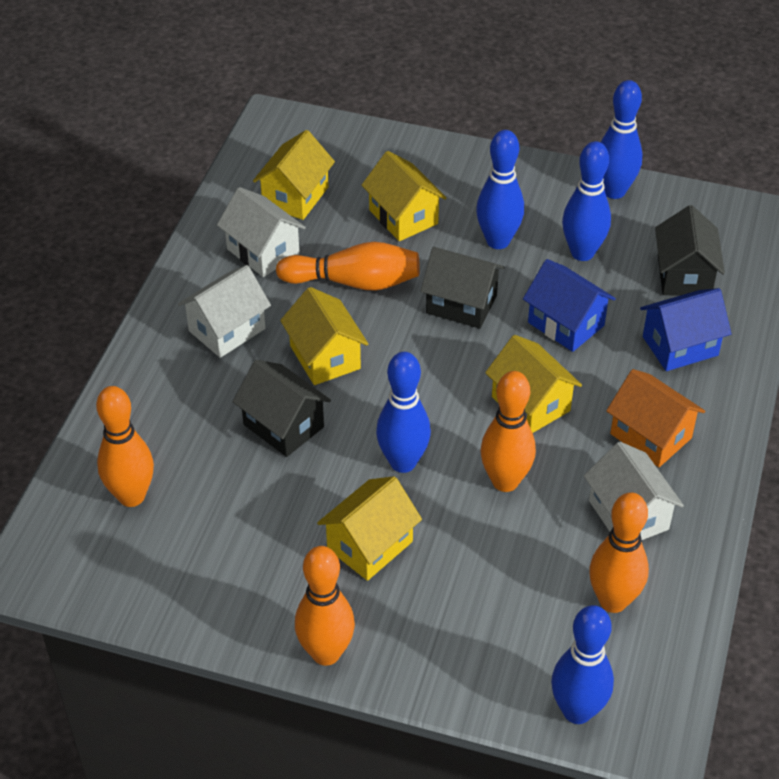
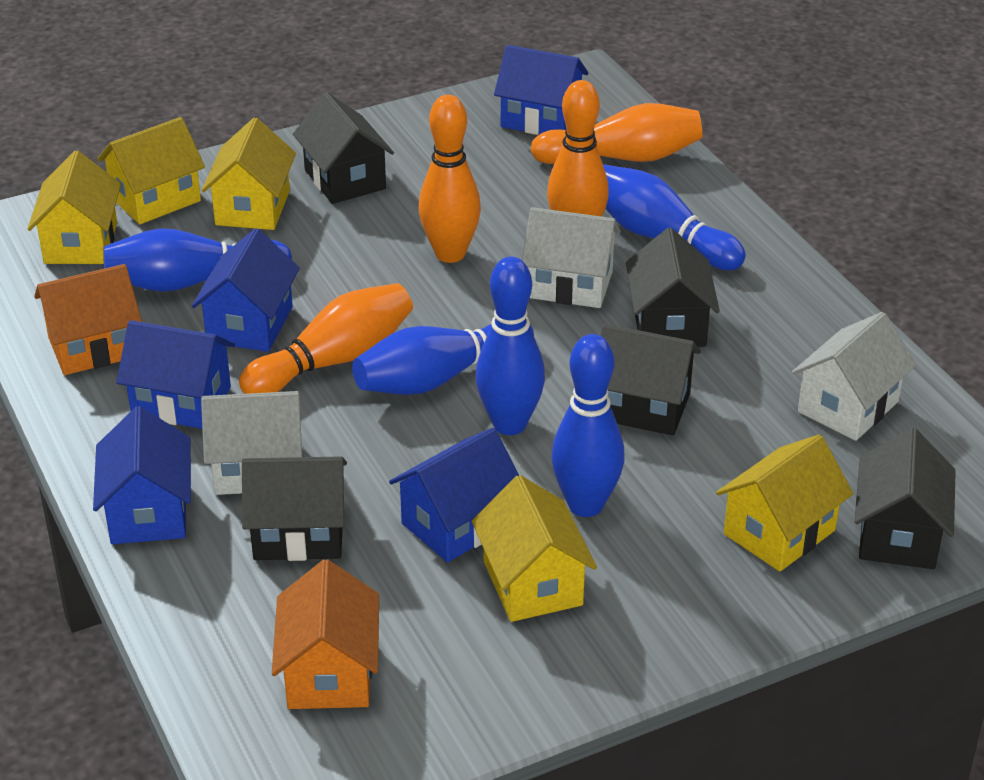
black house: 3 -> 5
blue house: 2 -> 5
orange bowling pin: 5 -> 4
orange house: 1 -> 2

